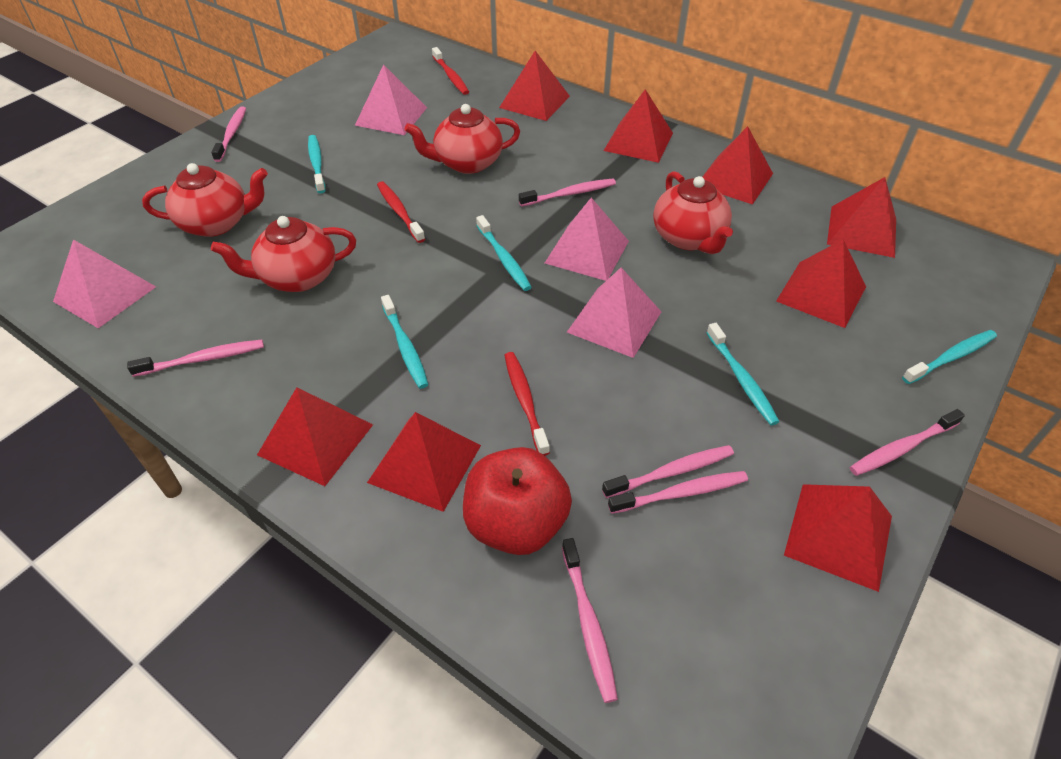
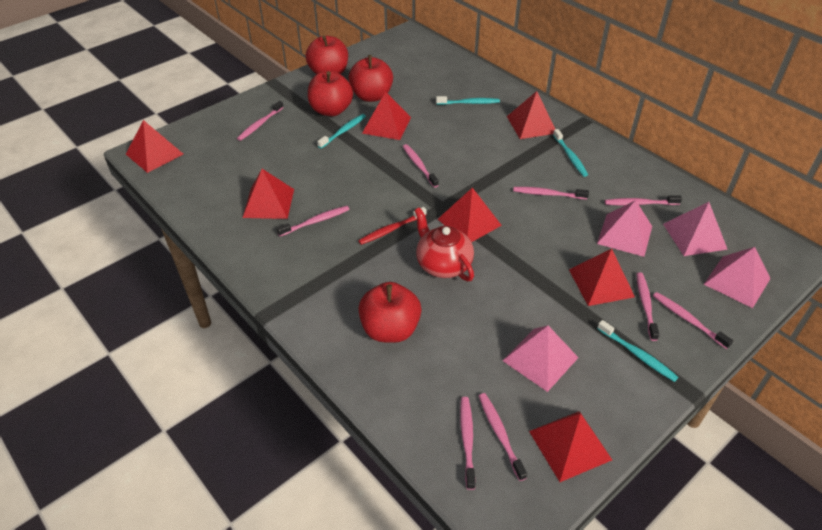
pink toothbrush: 7 -> 9
red apple: 1 -> 4
red pyramid: 8 -> 7
red teapot: 4 -> 1
red toothbrush: 3 -> 1
turquoise toothbrush: 5 -> 4

